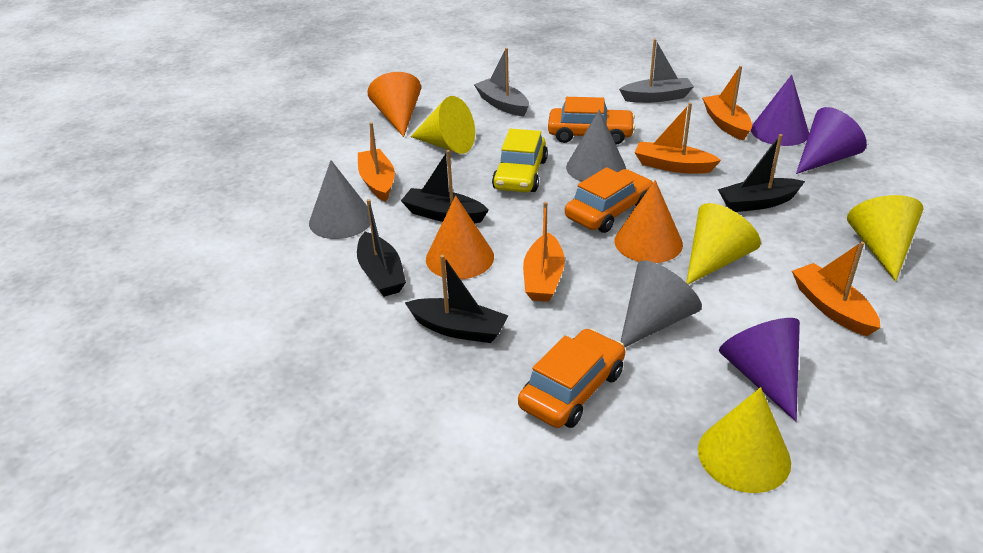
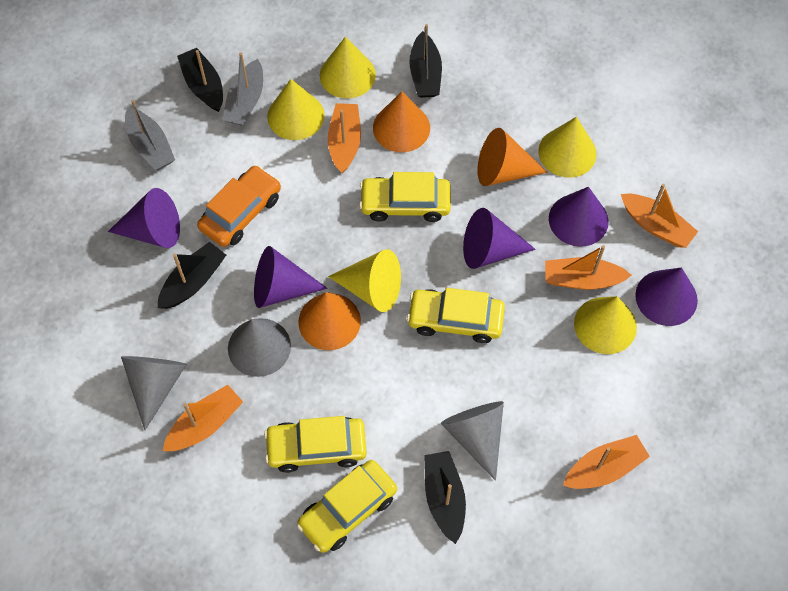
orange car: 3 -> 1
purple cone: 3 -> 5
yellow car: 1 -> 4
yellow cone: 4 -> 5

